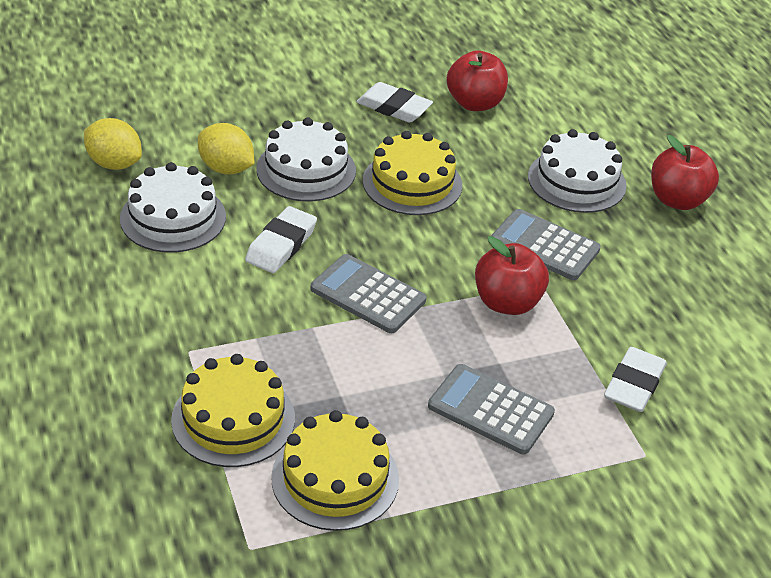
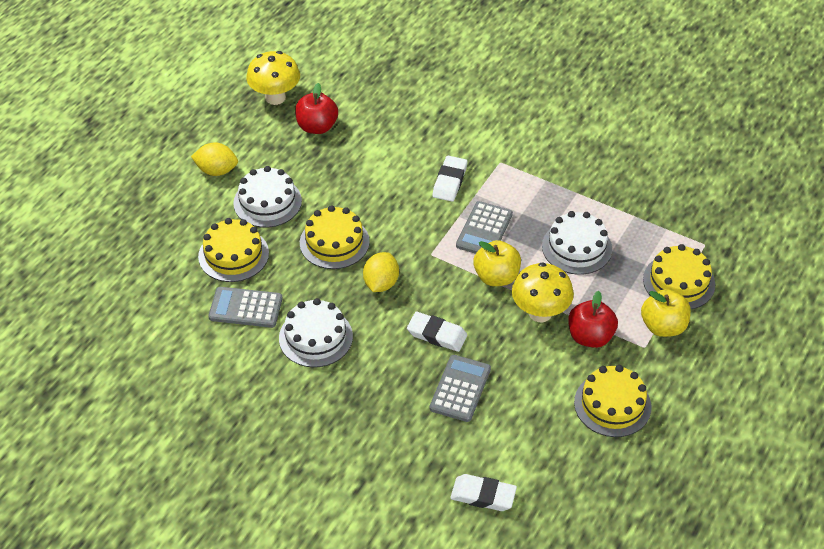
red apple: 3 -> 2
yellow apple: 0 -> 2
yellow cake: 3 -> 4
yellow mushroom: 0 -> 2

